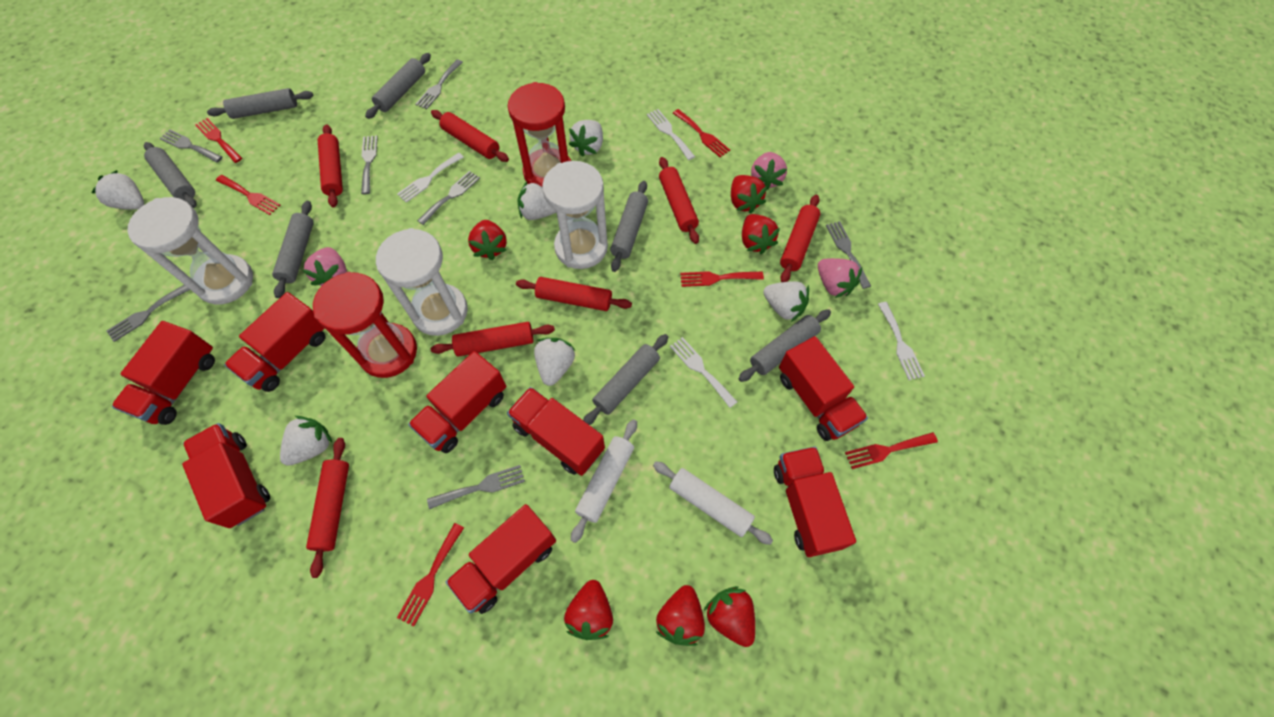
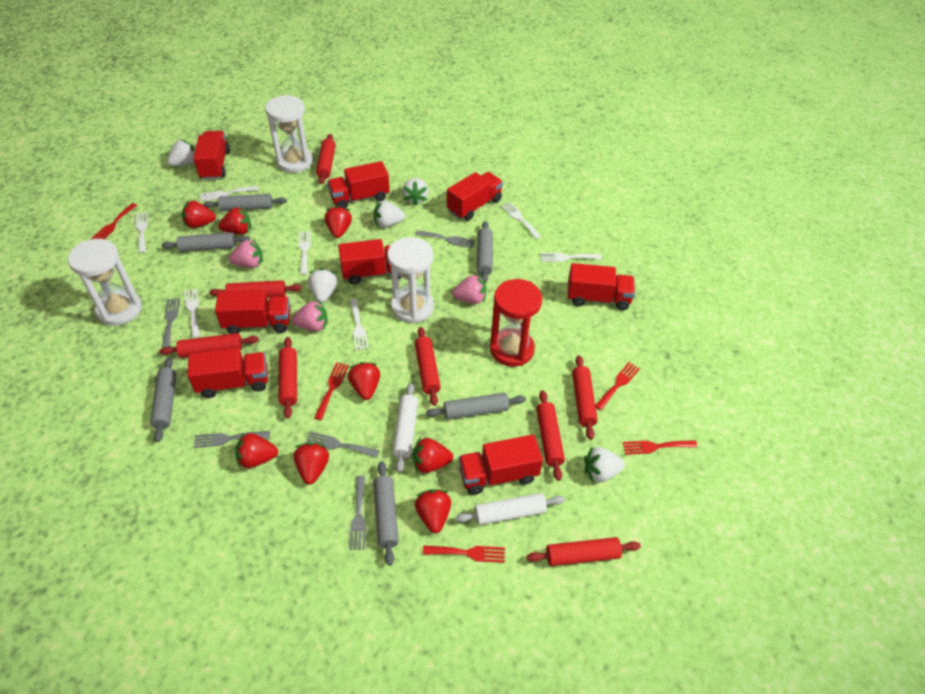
grey fork: 7 -> 5
grey rolling pin: 7 -> 6
red fork: 6 -> 5
red hourglass: 2 -> 1
red rolling pin: 7 -> 8
red strawberry: 6 -> 8
white fork: 4 -> 7
white strawberry: 6 -> 5

